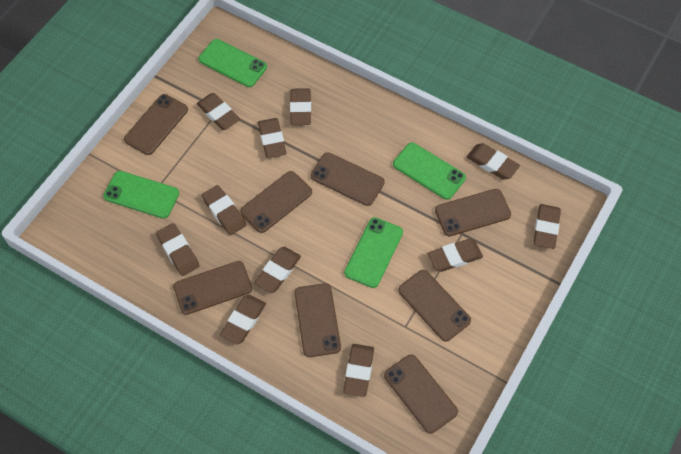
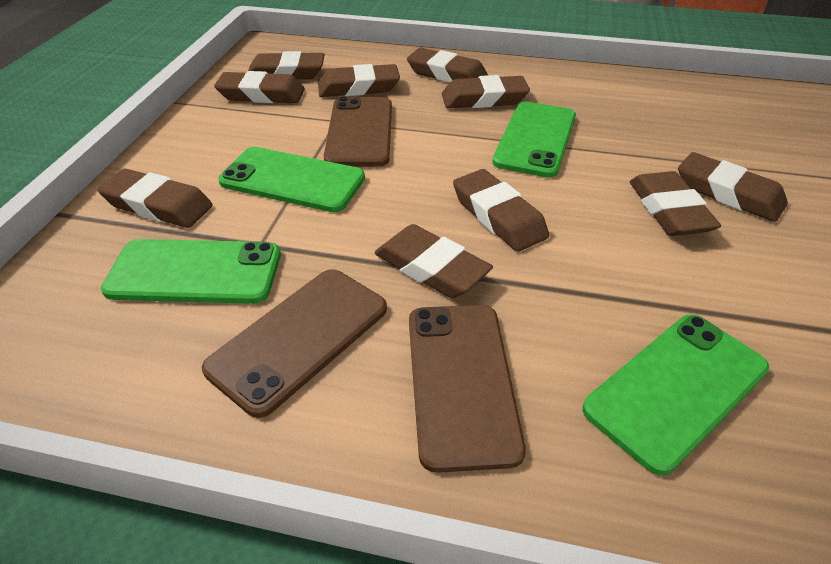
brown eraser: 11 -> 10
brown phone: 8 -> 3

